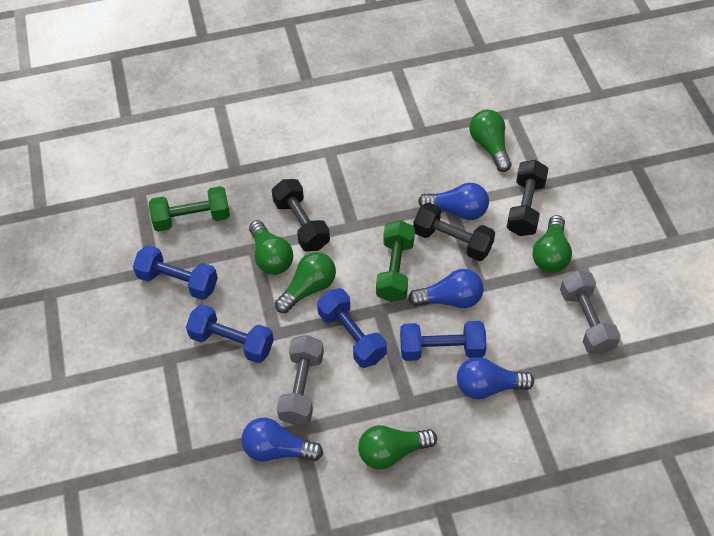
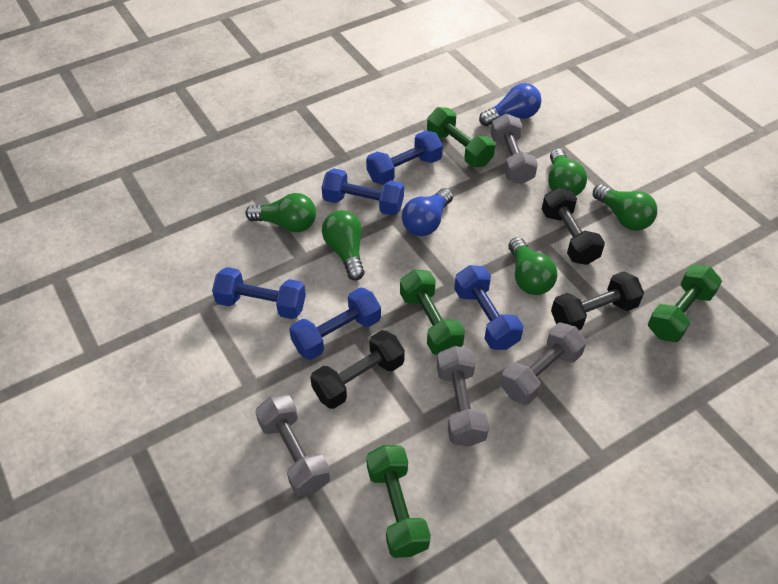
blue dumbbell: 4 -> 5
blue light bulb: 4 -> 2
green dumbbell: 2 -> 4
grey dumbbell: 2 -> 4

